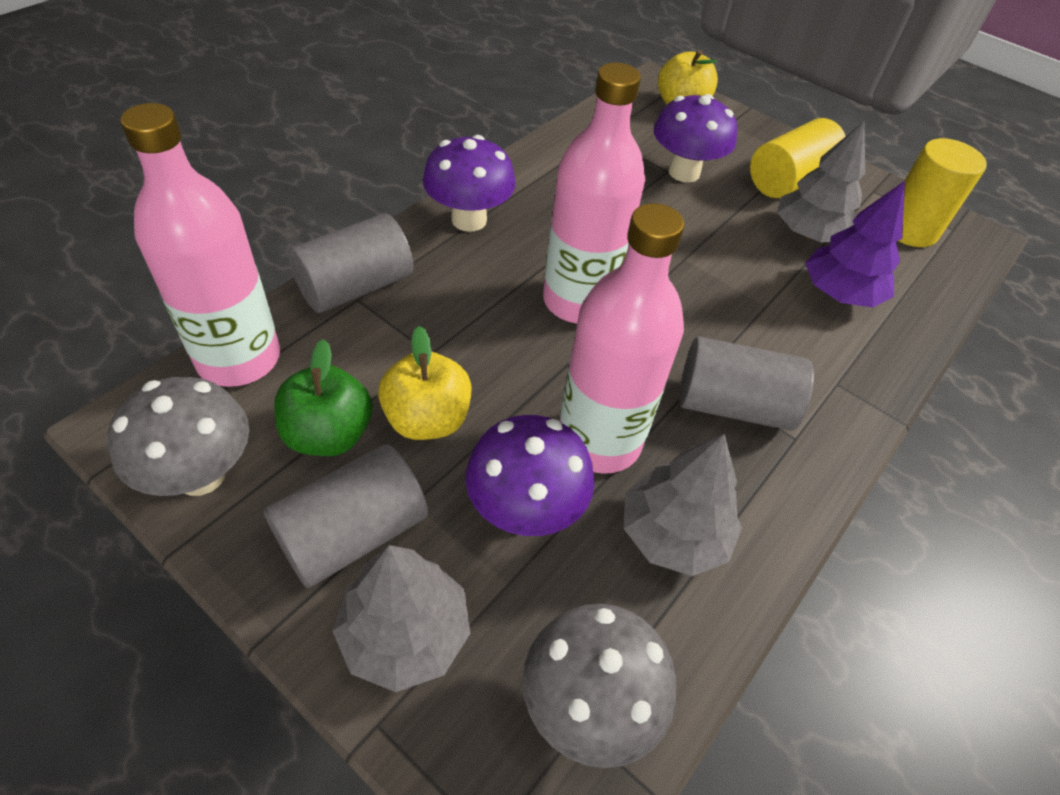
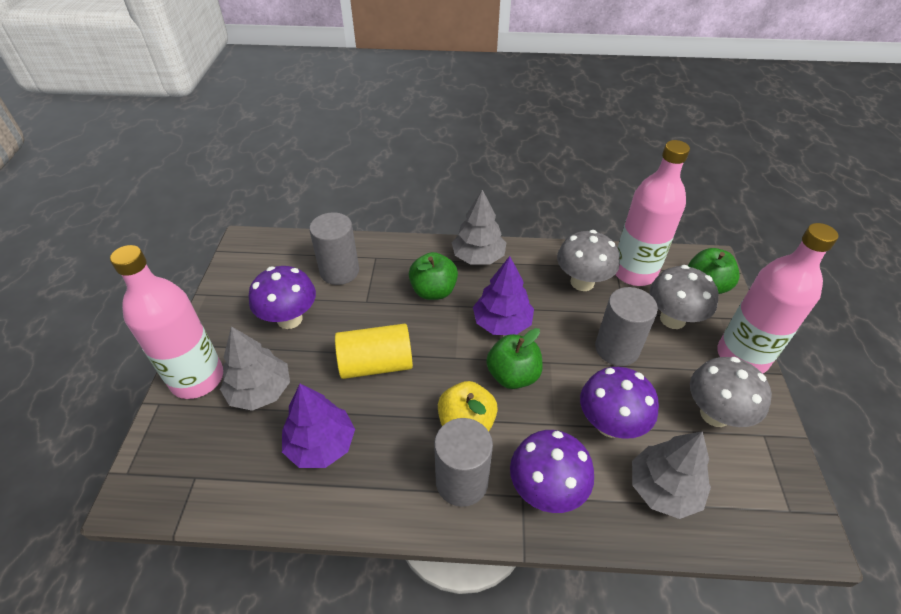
green apple: 1 -> 3
grey mushroom: 2 -> 3
purple tree: 1 -> 2
yellow apple: 2 -> 1
yellow cylinder: 2 -> 1

